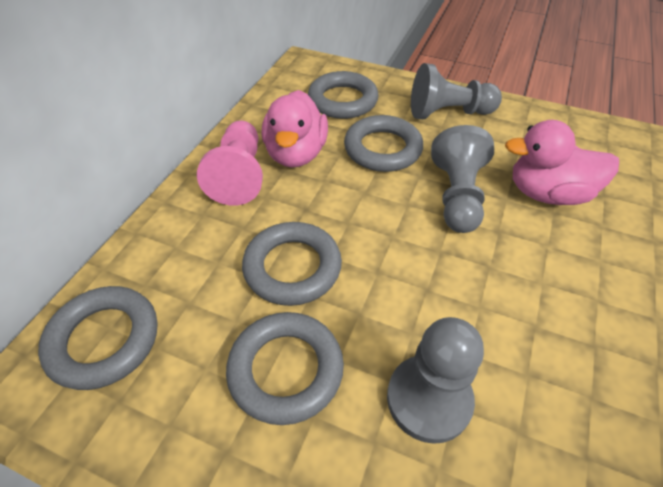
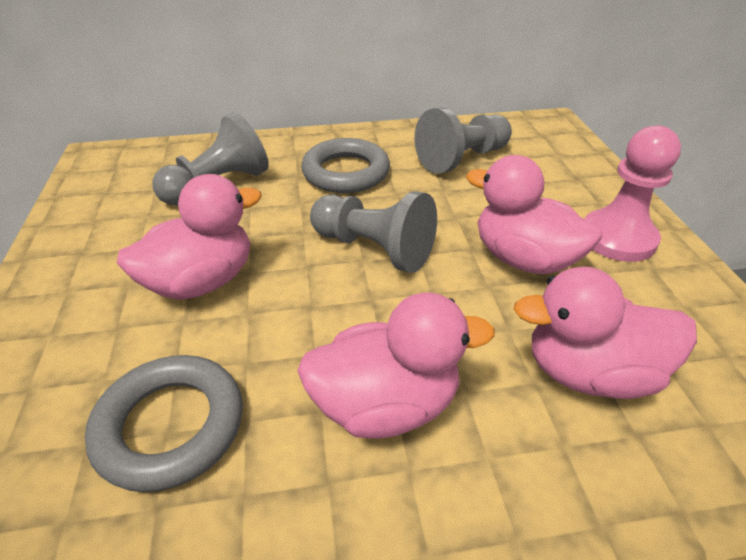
grey ring: 5 -> 2
pink duck: 2 -> 4

